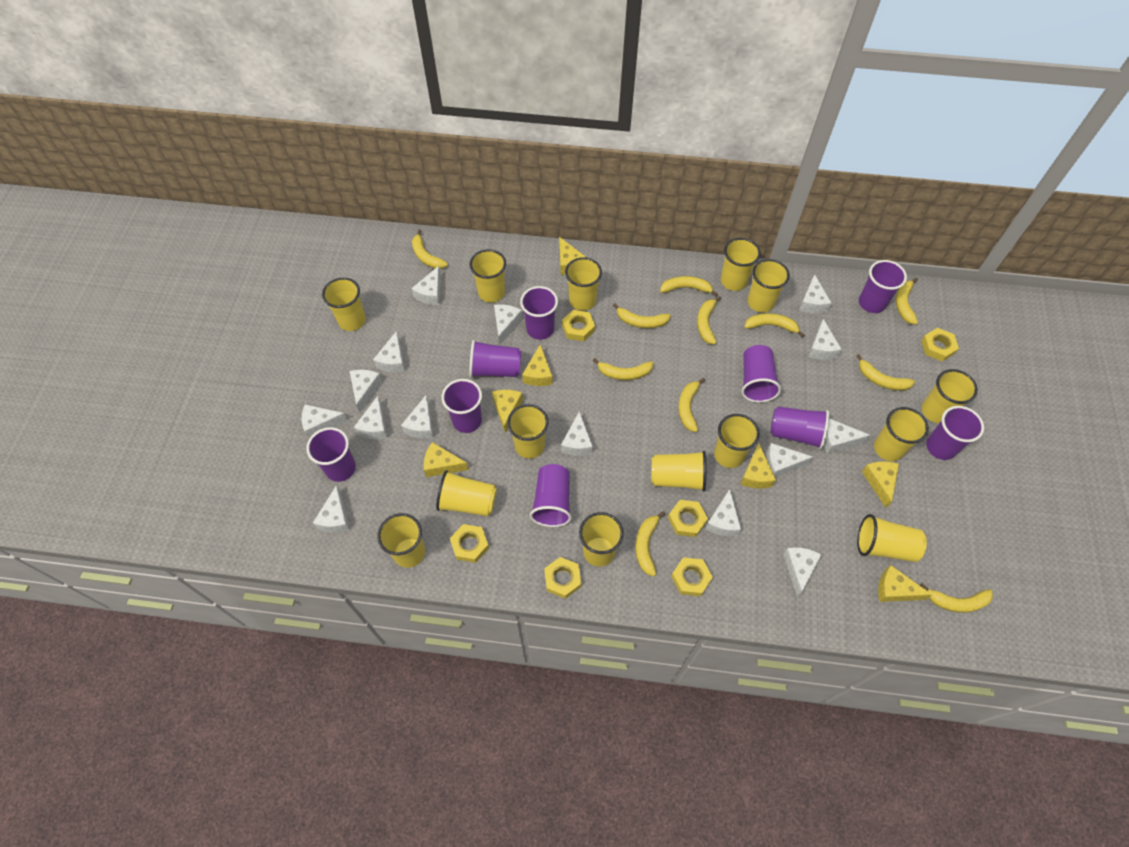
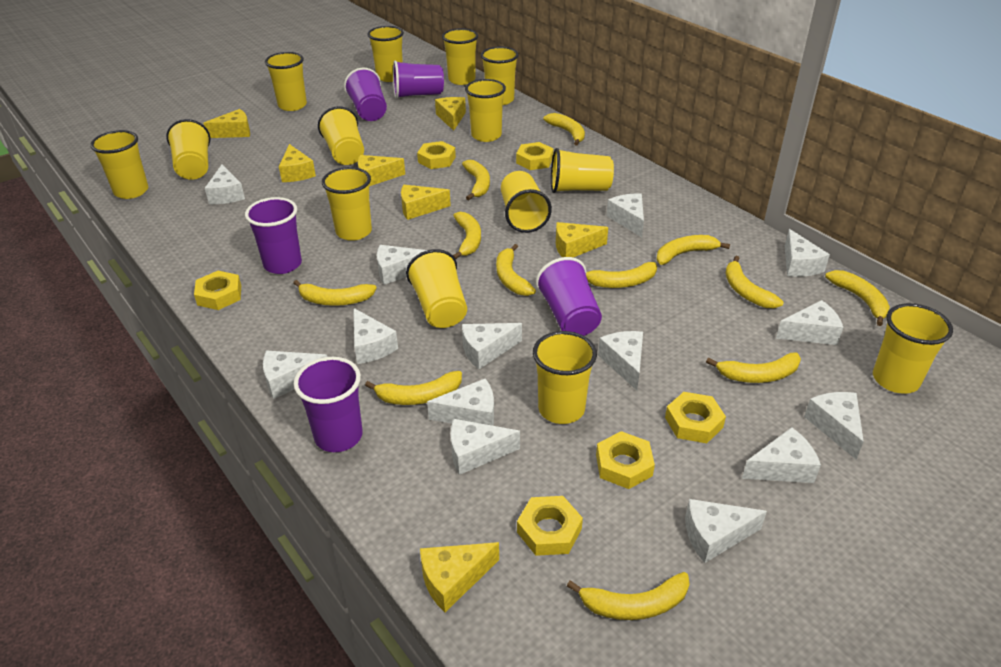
purple cup: 9 -> 5
white cheese: 15 -> 14
yellow banana: 11 -> 12

